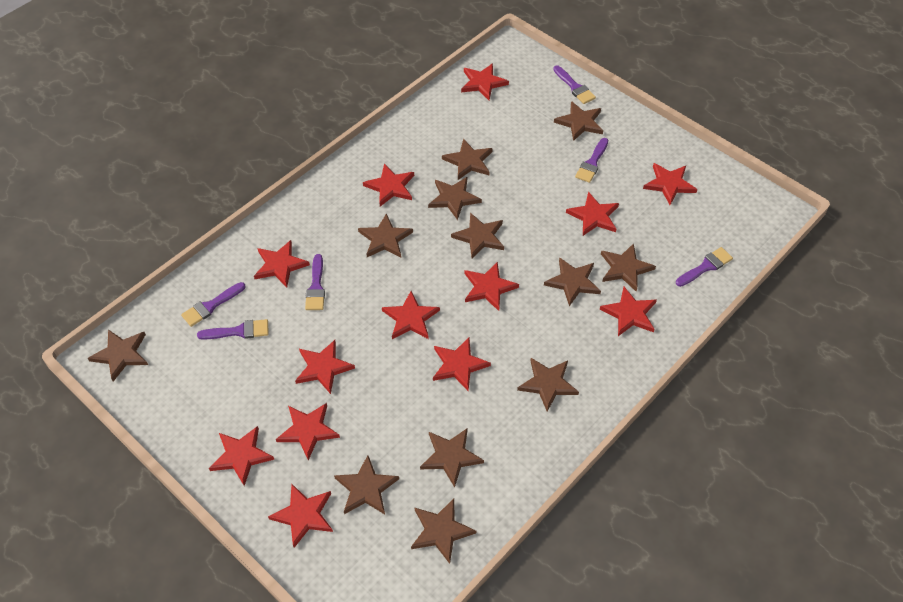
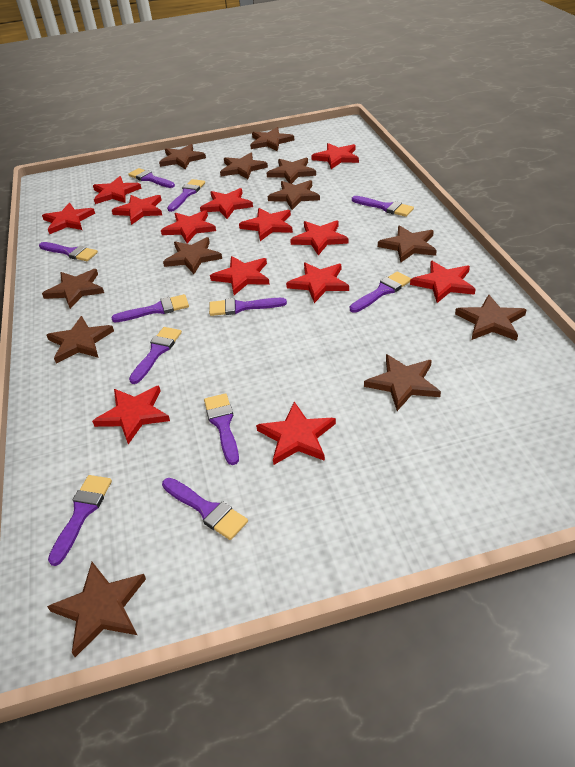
purple brush: 6 -> 11

